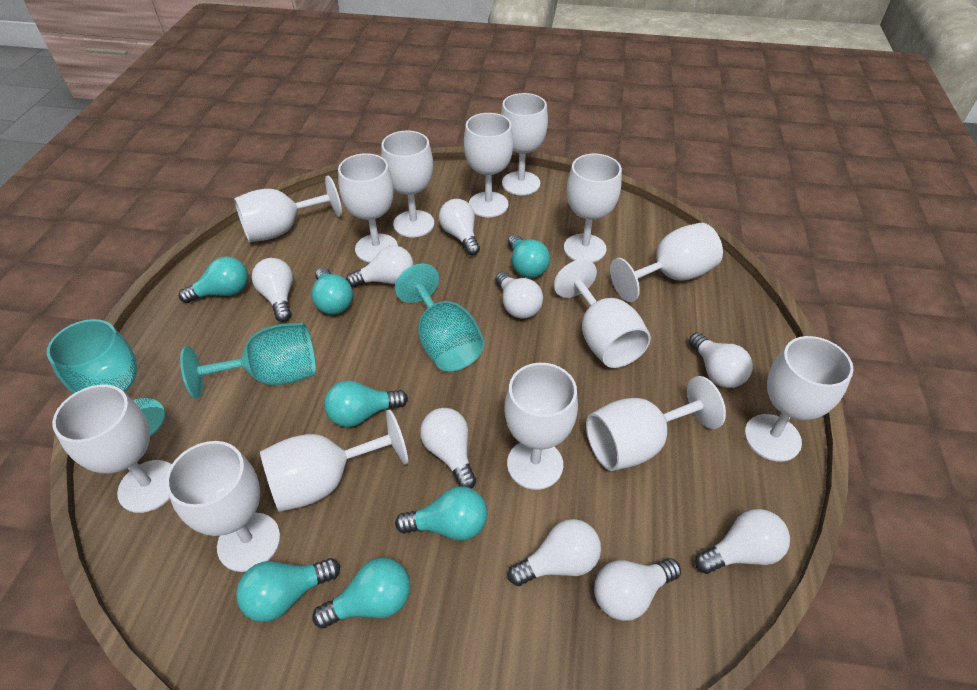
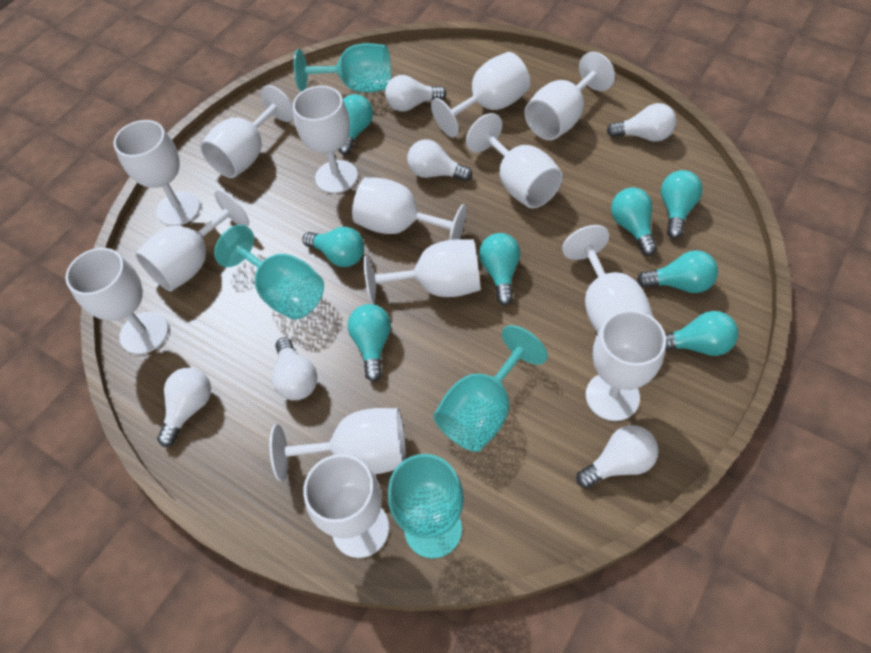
turquoise goblet: 3 -> 4
turquoise light bulb: 7 -> 8
white light bulb: 9 -> 6

